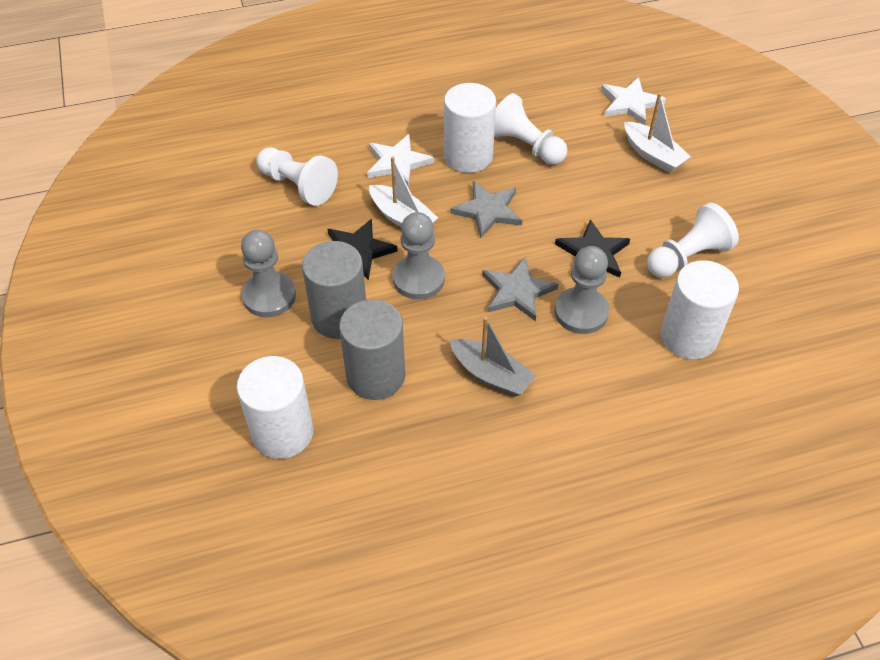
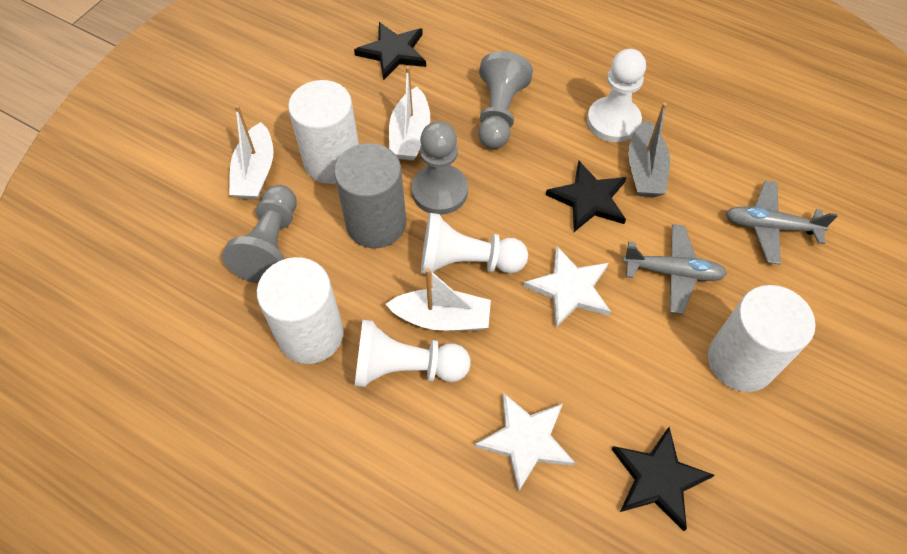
black star: 2 -> 3
grey cylinder: 2 -> 1
grey plane: 0 -> 2
grey star: 2 -> 0
white boat: 2 -> 3

